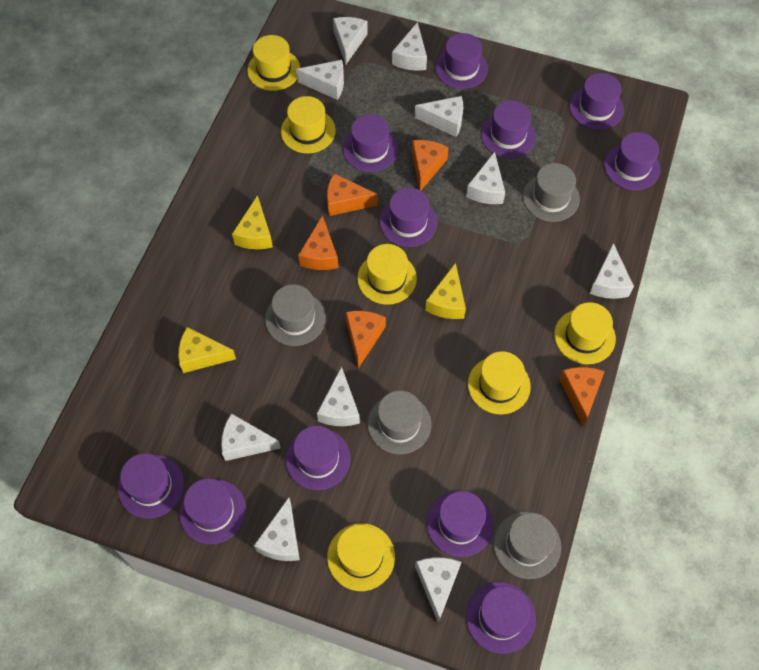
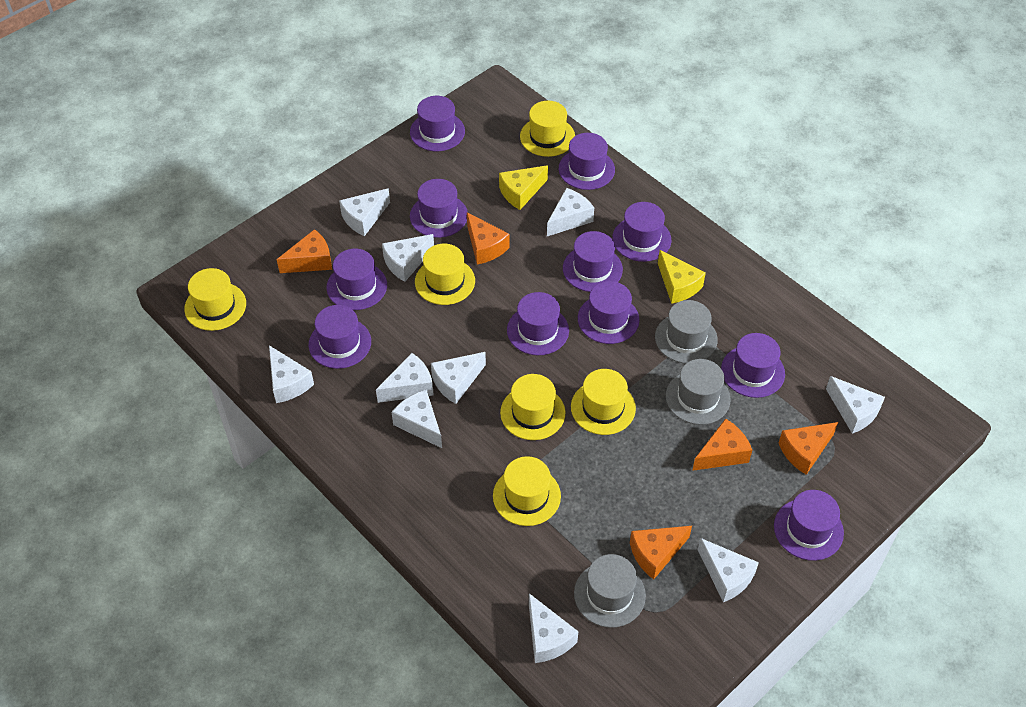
grey hat: 4 -> 3
yellow cheese: 3 -> 2

